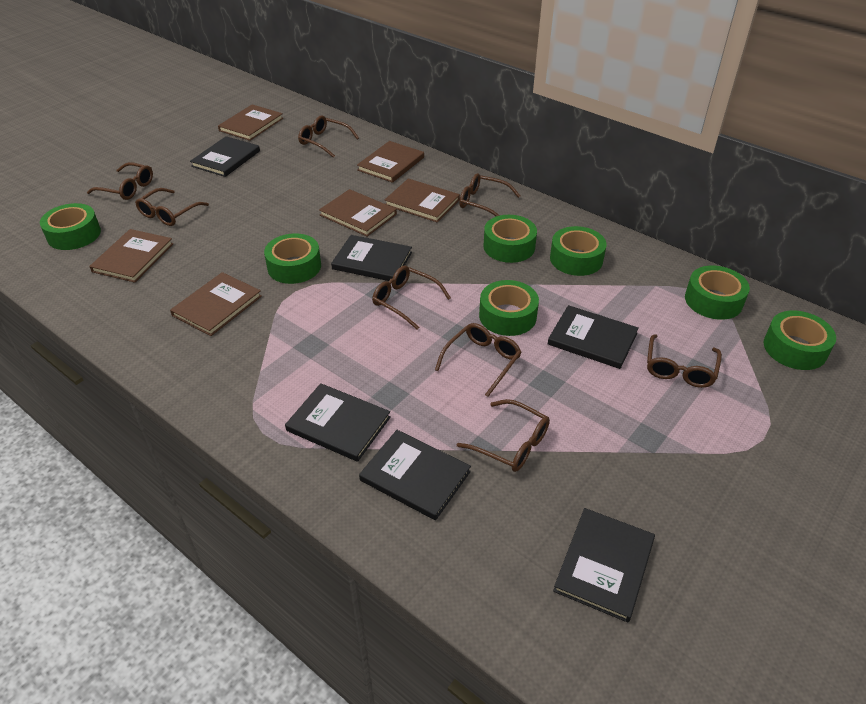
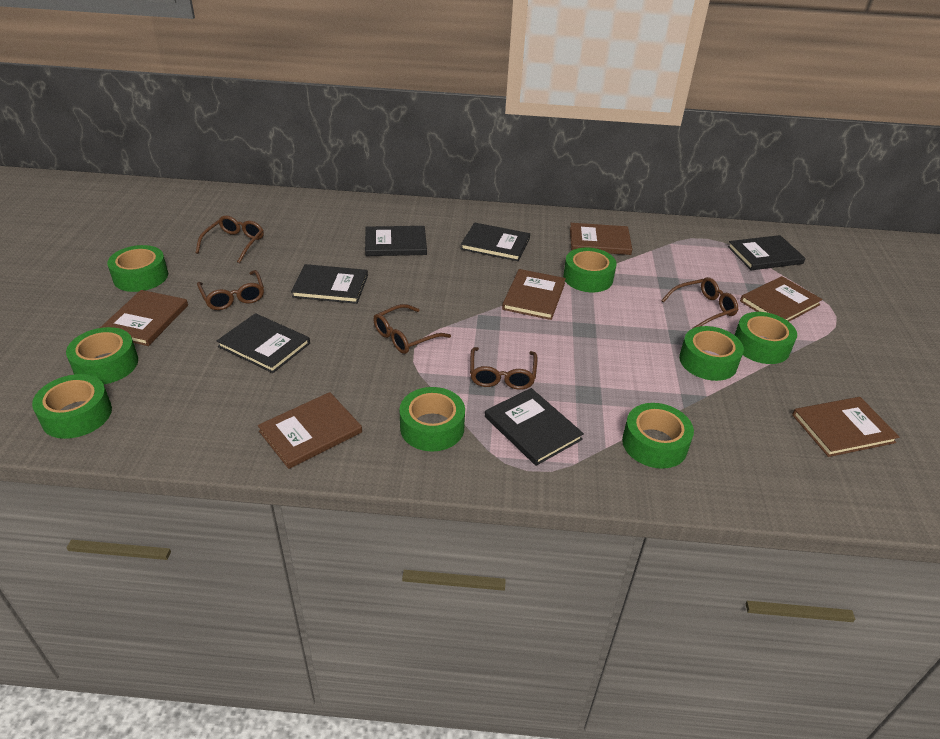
brown glasses: 8 -> 5
green tape: 7 -> 8

